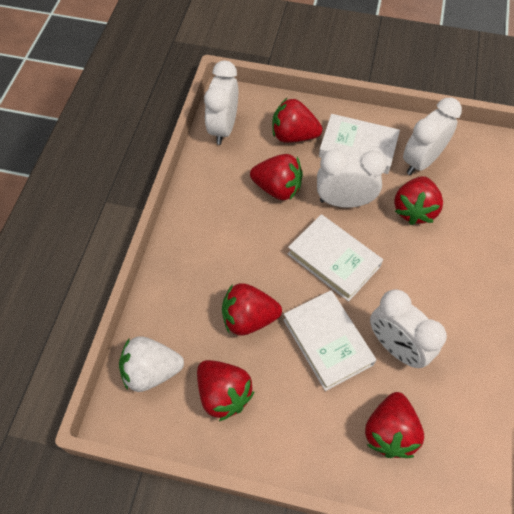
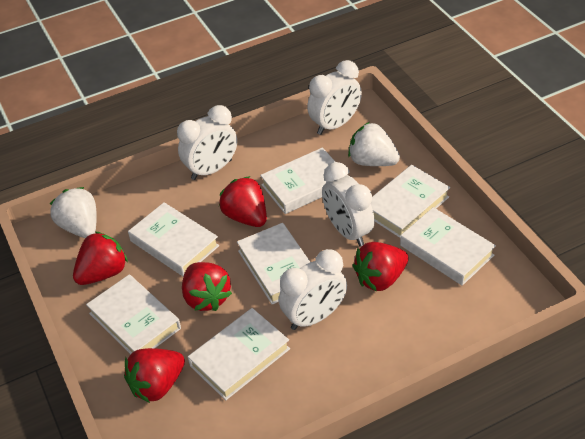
red strawberry: 6 -> 5
white book: 3 -> 7
white strawberry: 1 -> 2

